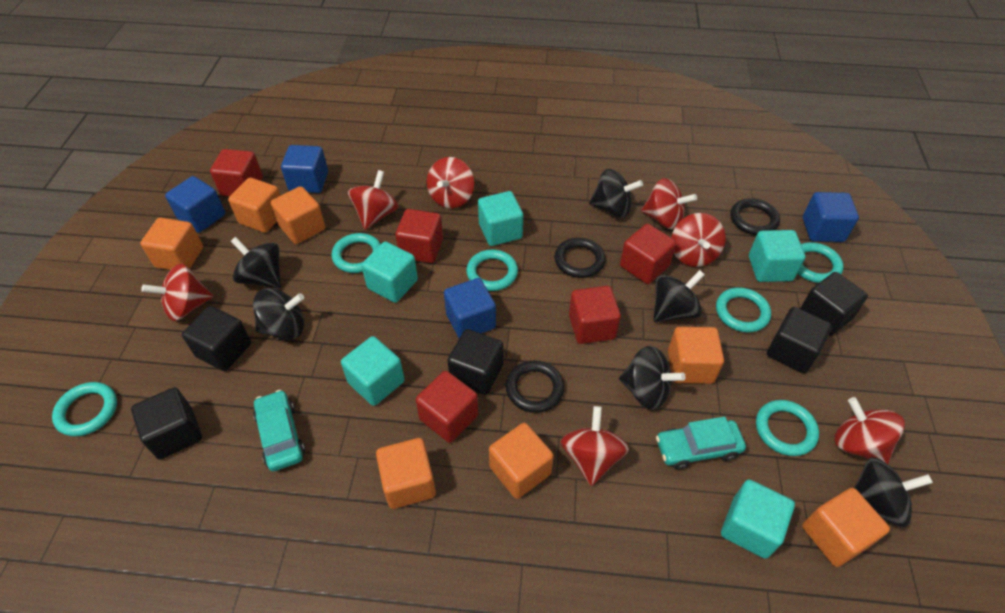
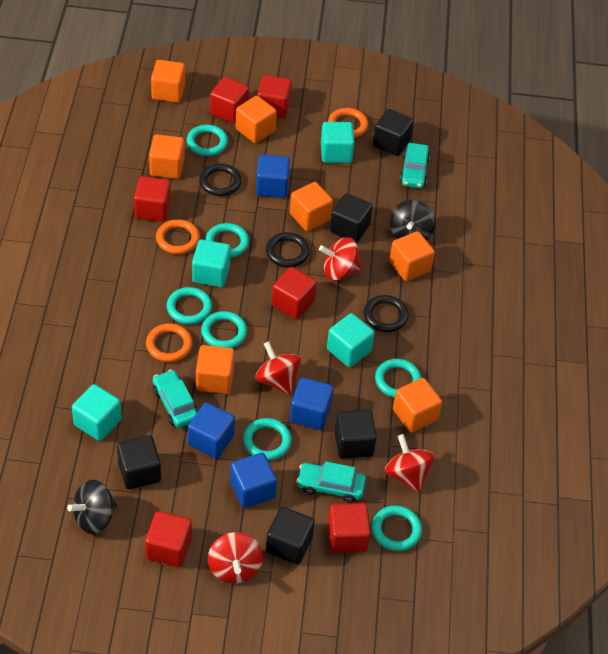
black spinning top: 6 -> 2
orange ring: 0 -> 3
red cube: 5 -> 6
red spinning top: 7 -> 4
turquoise car: 2 -> 3
turquoise cube: 5 -> 4
turquoise ring: 6 -> 7

